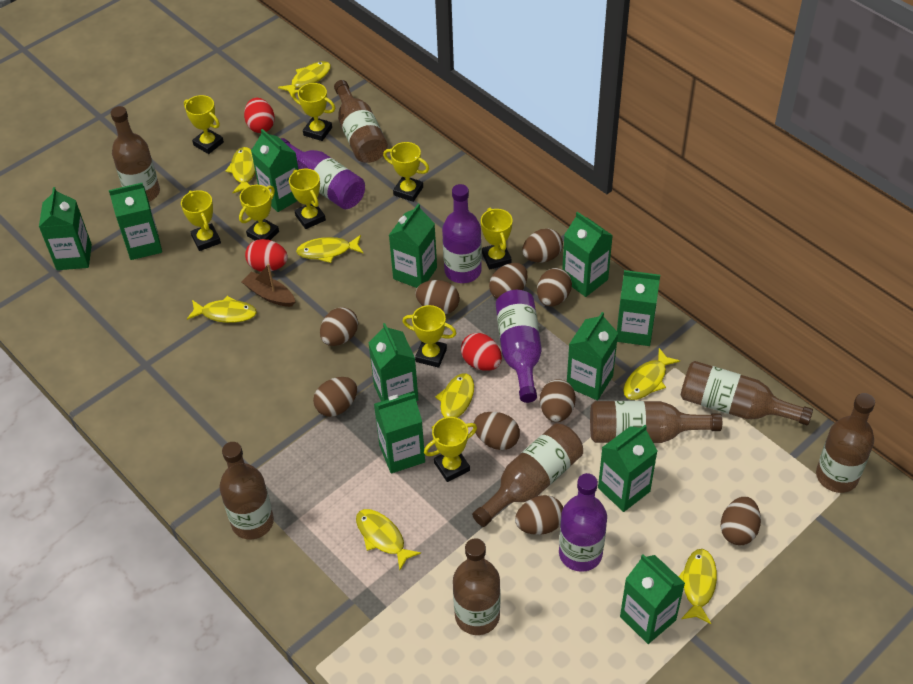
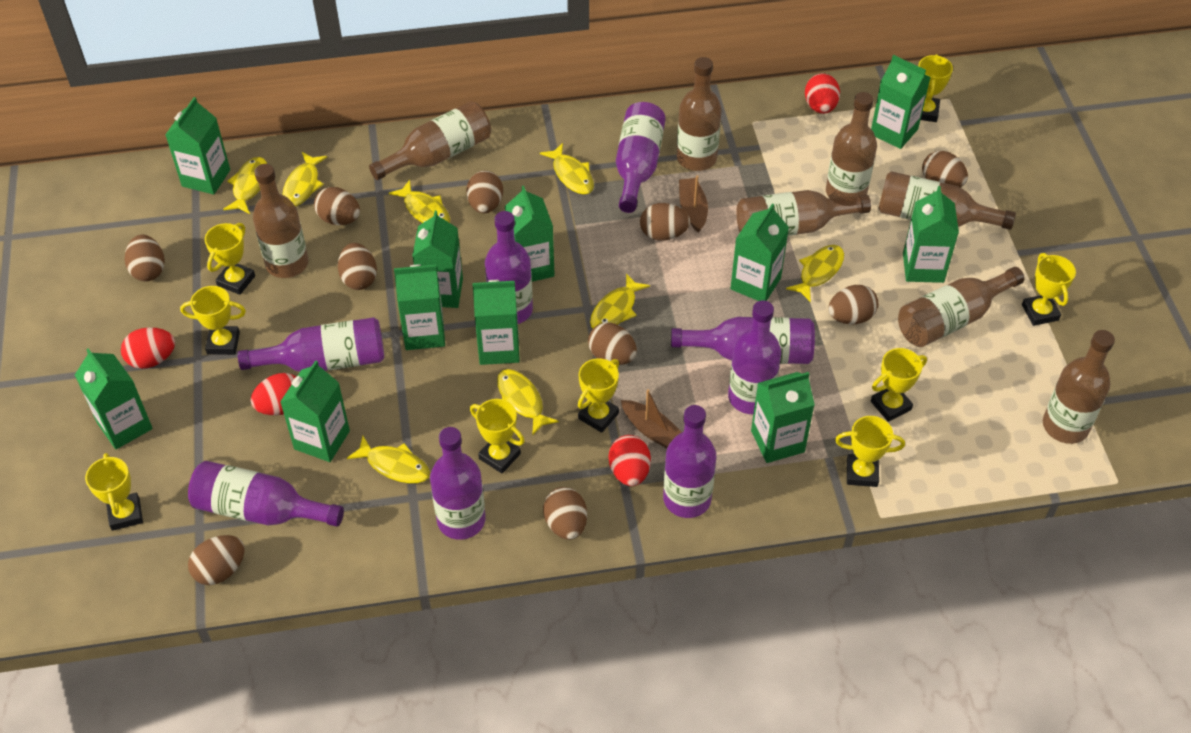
brown boat: 1 -> 2
purple bottle: 4 -> 8
red egg: 3 -> 4

